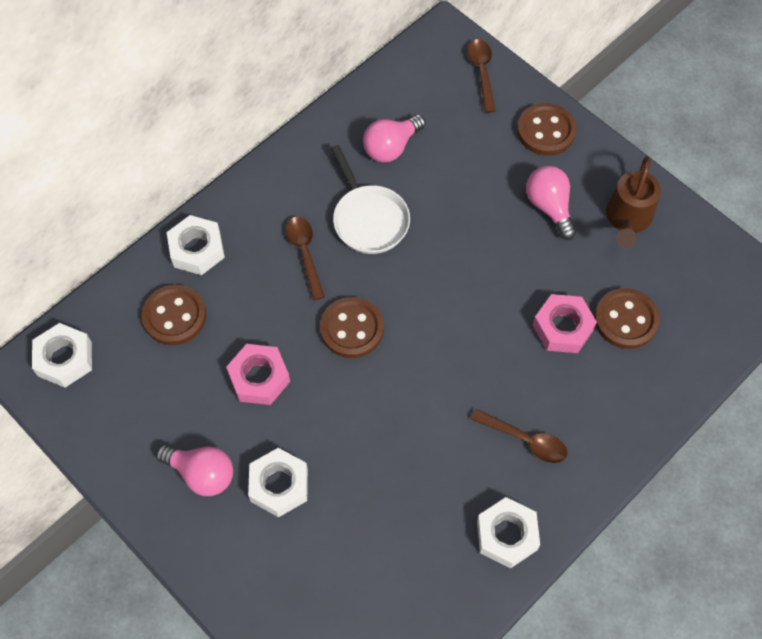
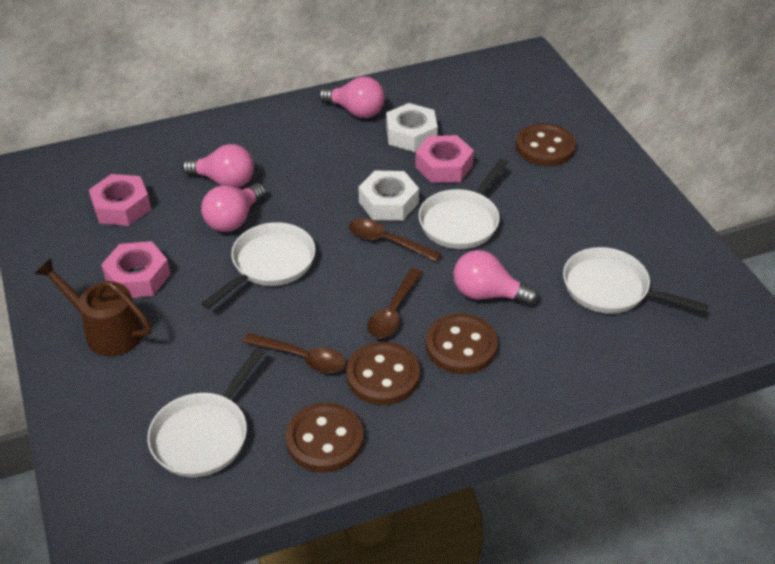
pink light bulb: 3 -> 4
pink nut: 2 -> 3
white nut: 4 -> 2
white pan: 1 -> 4

